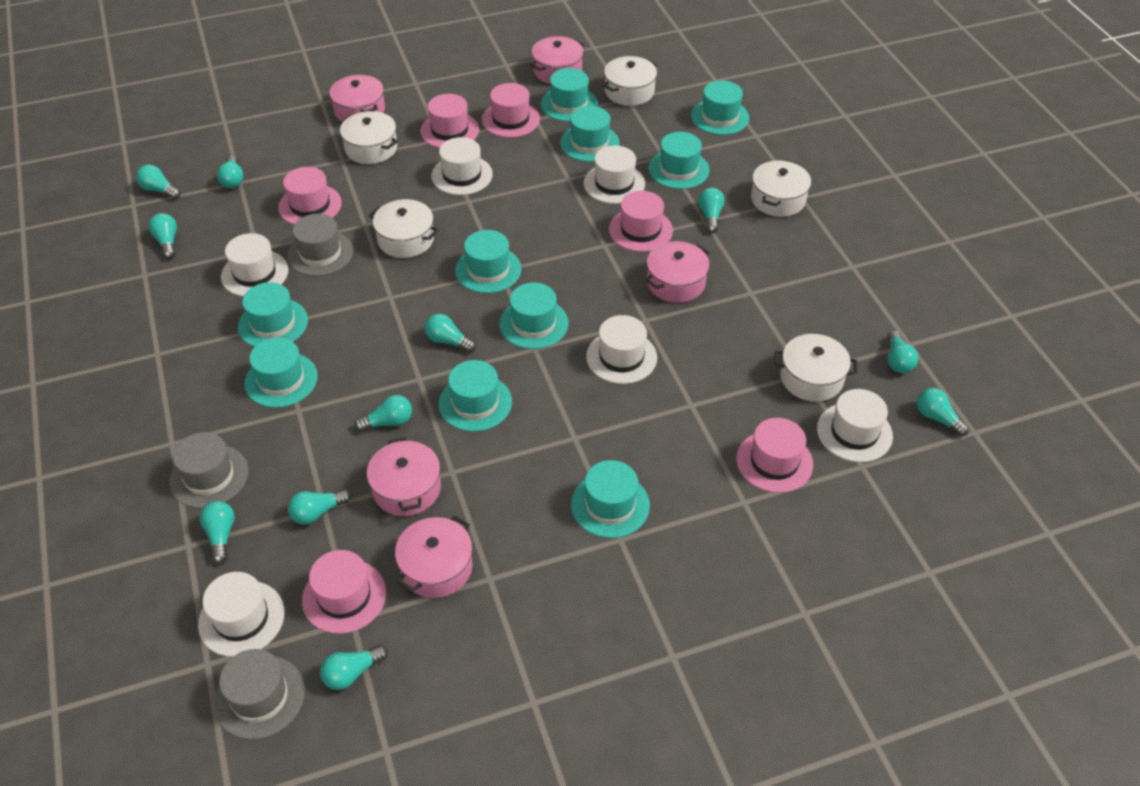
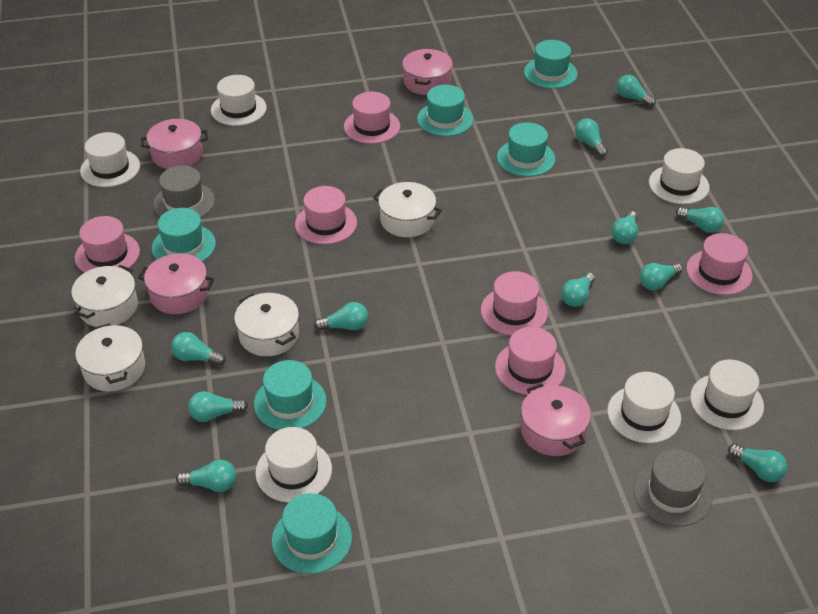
grey hat: 3 -> 2
pink pot: 5 -> 4
turquoise hat: 10 -> 6
white pot: 5 -> 4

